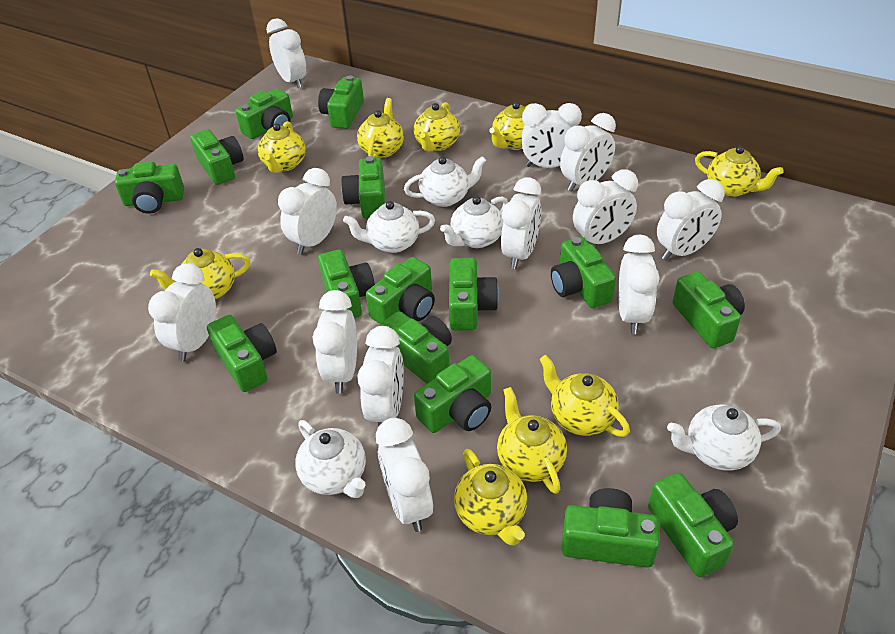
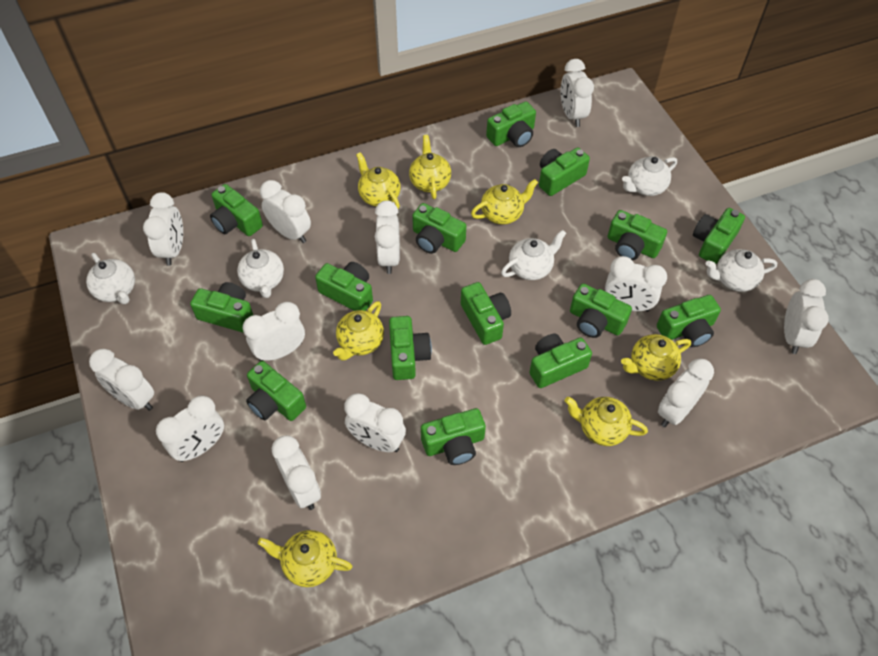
yellow teapot: 9 -> 7

